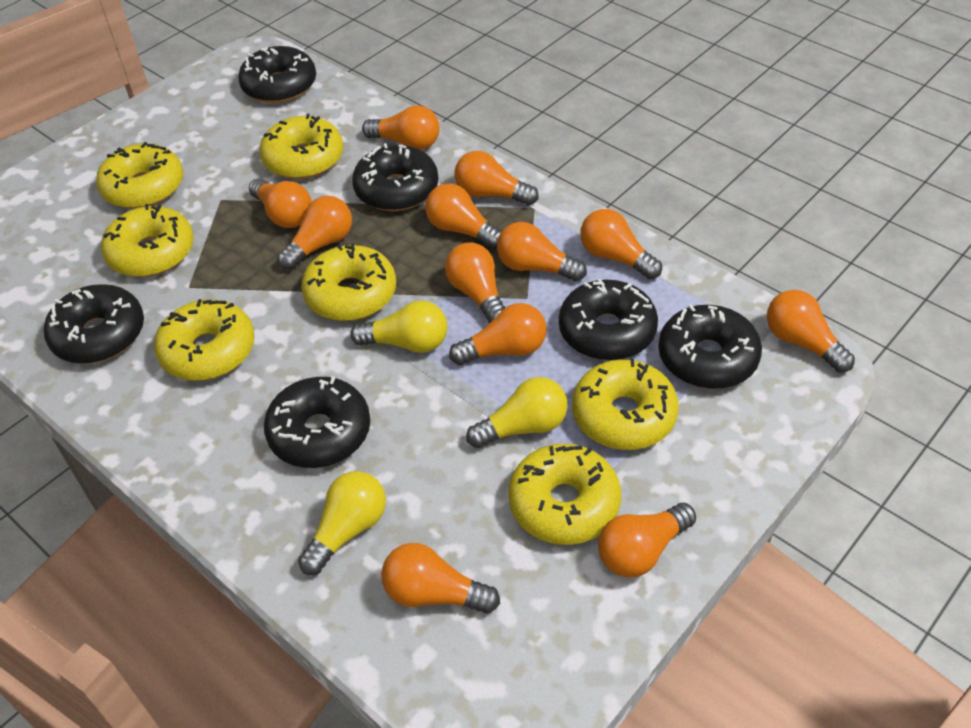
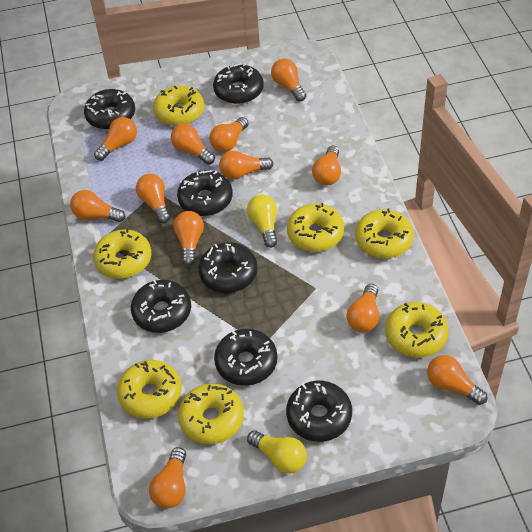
black donut: 6 -> 7
yellow light bulb: 3 -> 2

